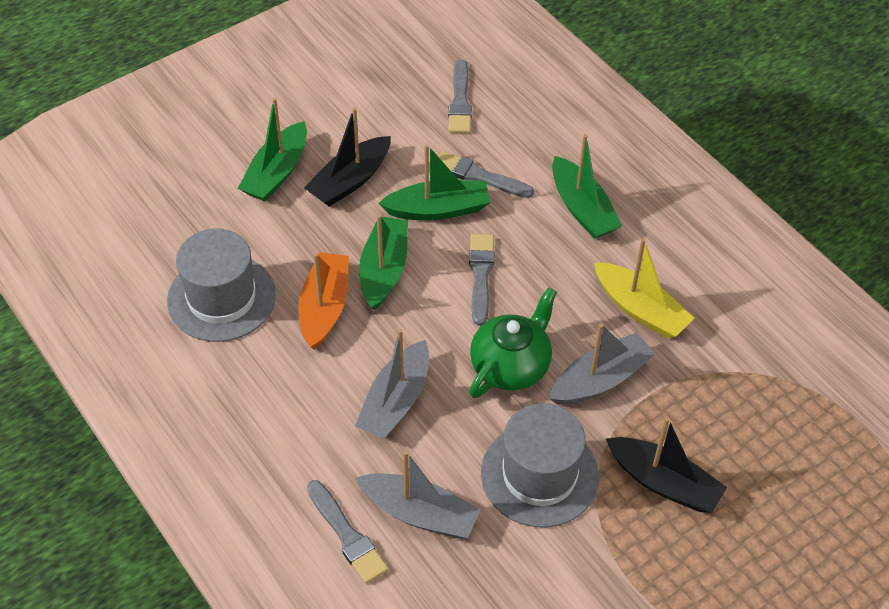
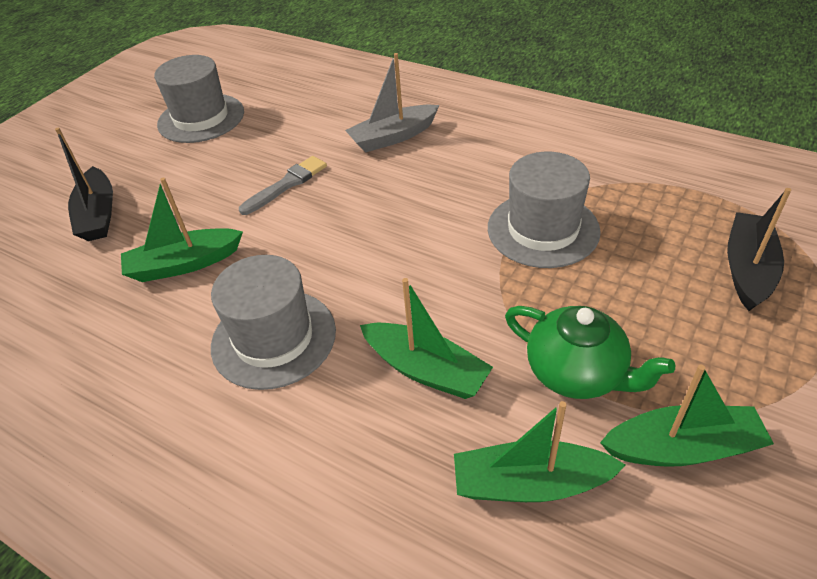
grey boat: 3 -> 1
grey brush: 4 -> 1
grey hat: 2 -> 3
orange boat: 1 -> 0
yellow boat: 1 -> 0

